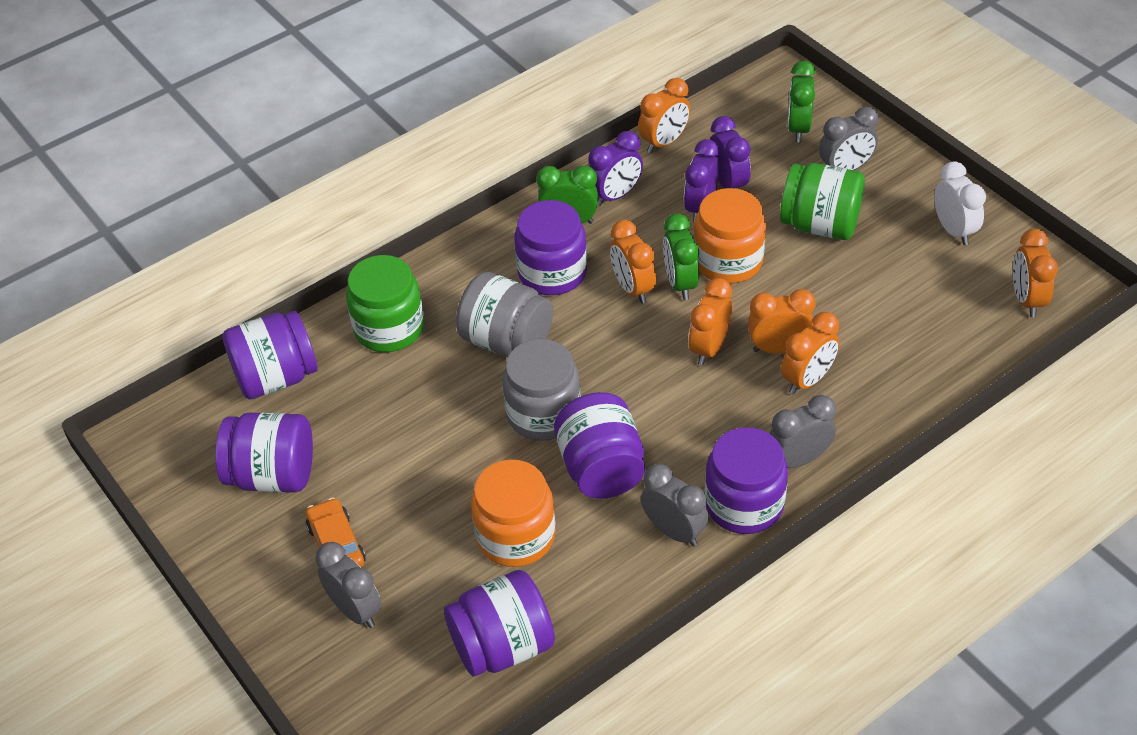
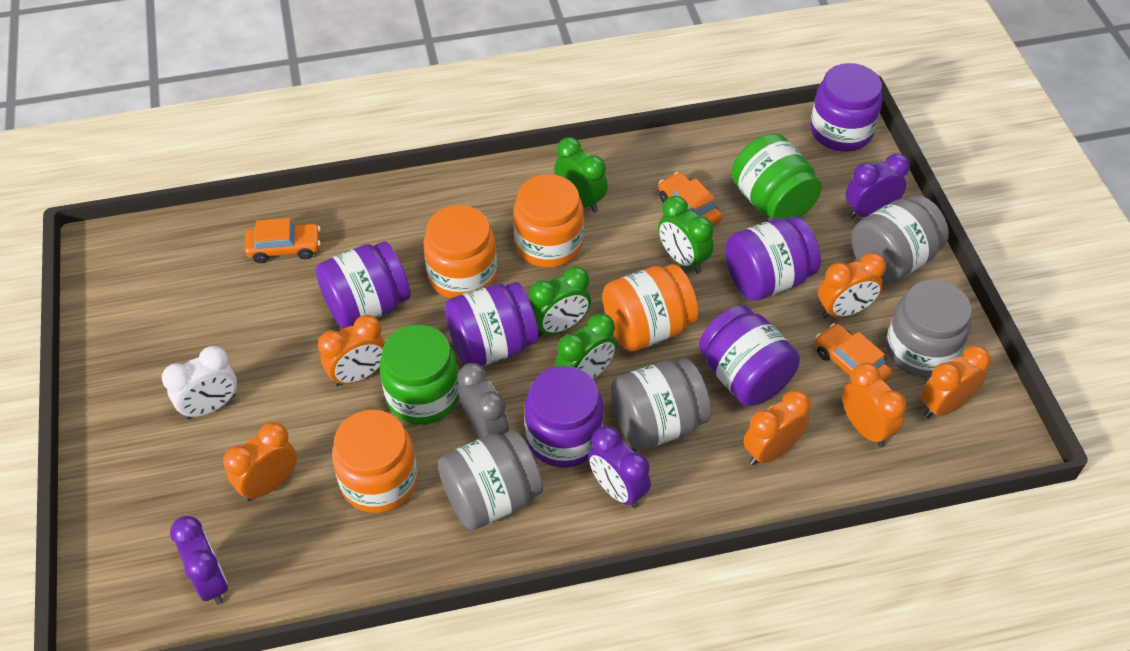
green clock: 3 -> 4
grey clock: 4 -> 1
grey jar: 2 -> 4
orange car: 1 -> 3
orange jar: 2 -> 4

